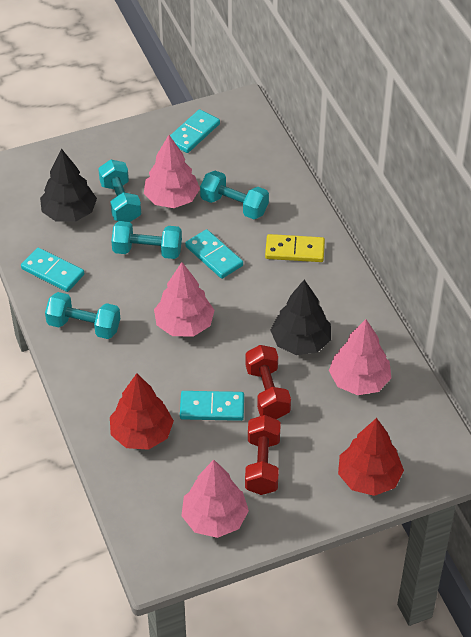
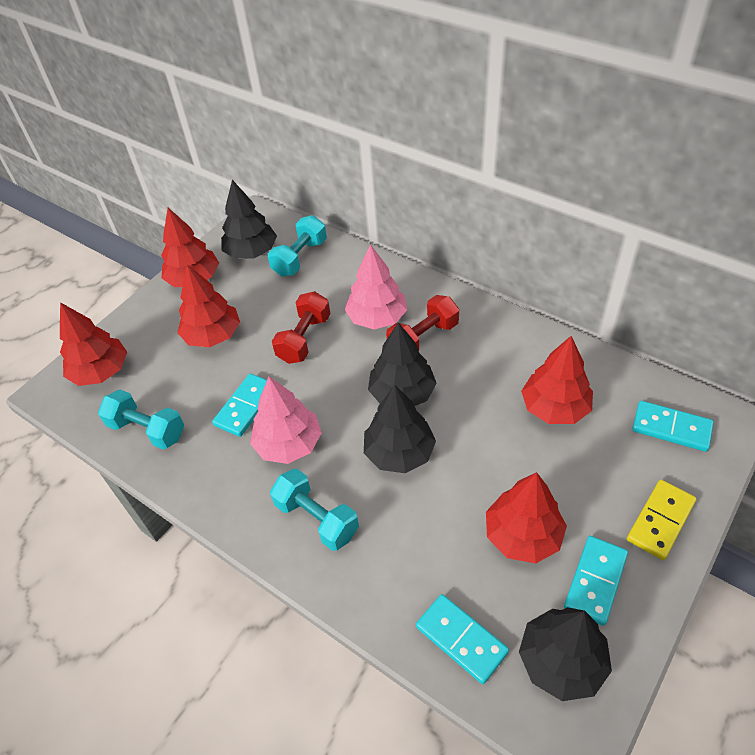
black tree: 2 -> 4
pink tree: 4 -> 2
red tree: 2 -> 5
turquoise dumbbell: 4 -> 3

